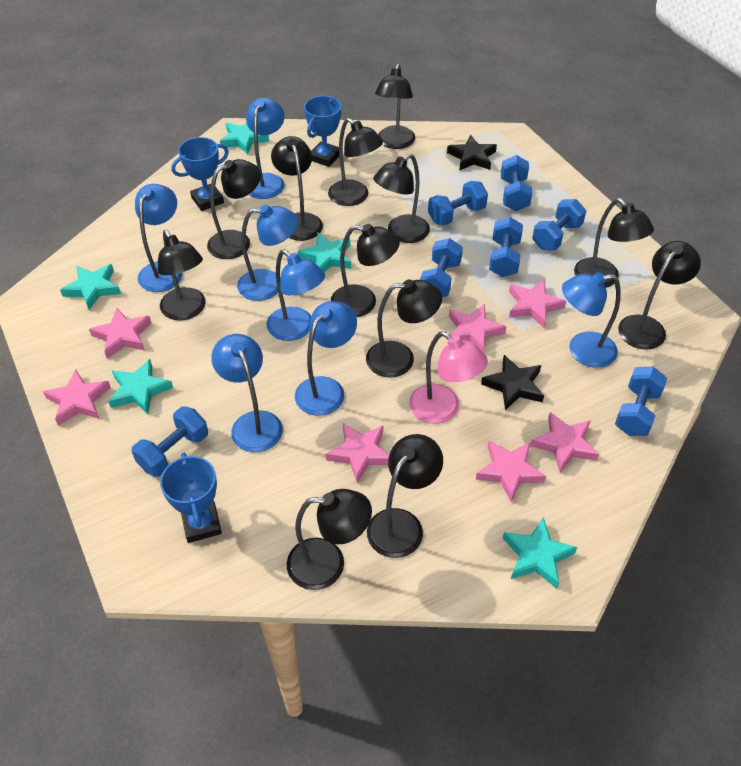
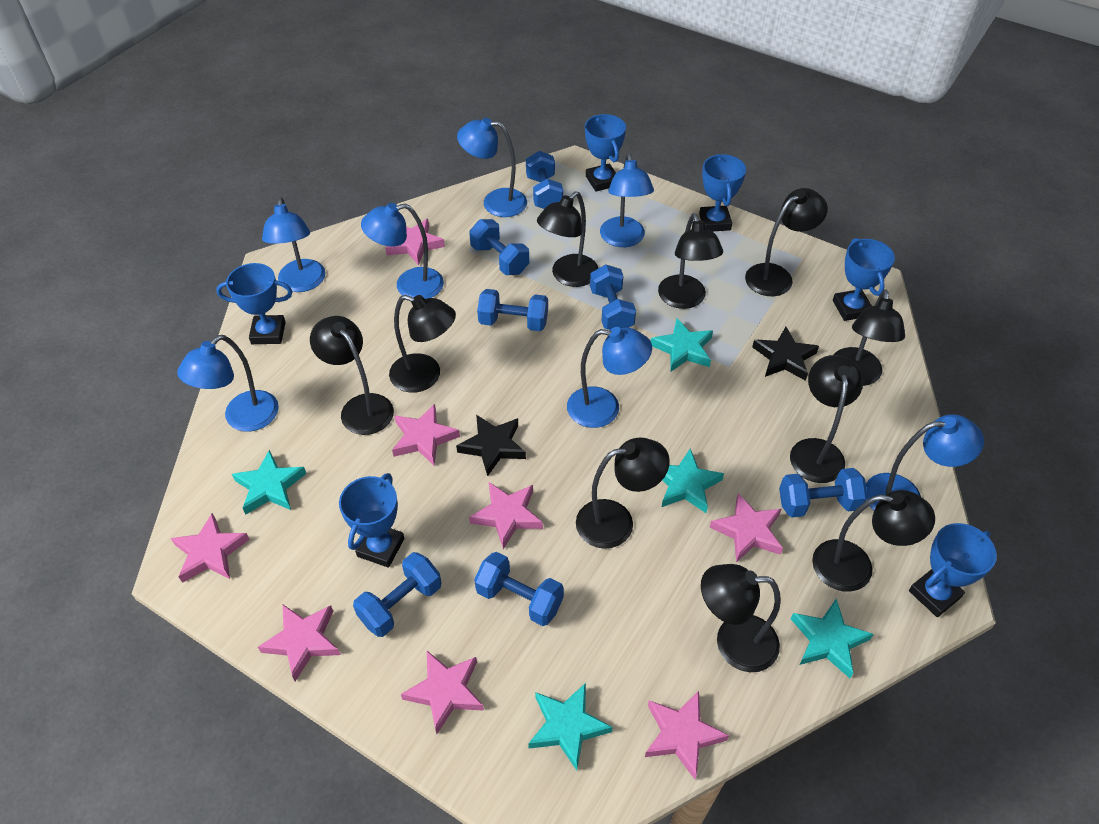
black lamp: 12 -> 10
blue trophy: 3 -> 6
pink lamp: 1 -> 0
pink star: 7 -> 8

